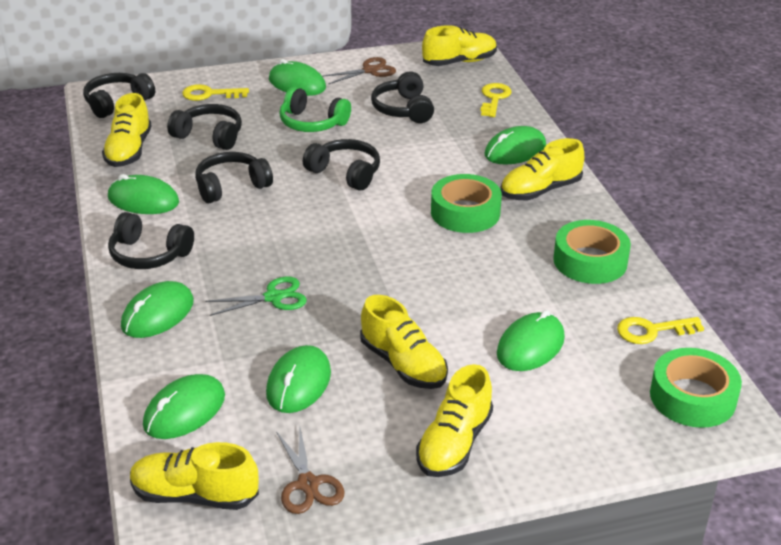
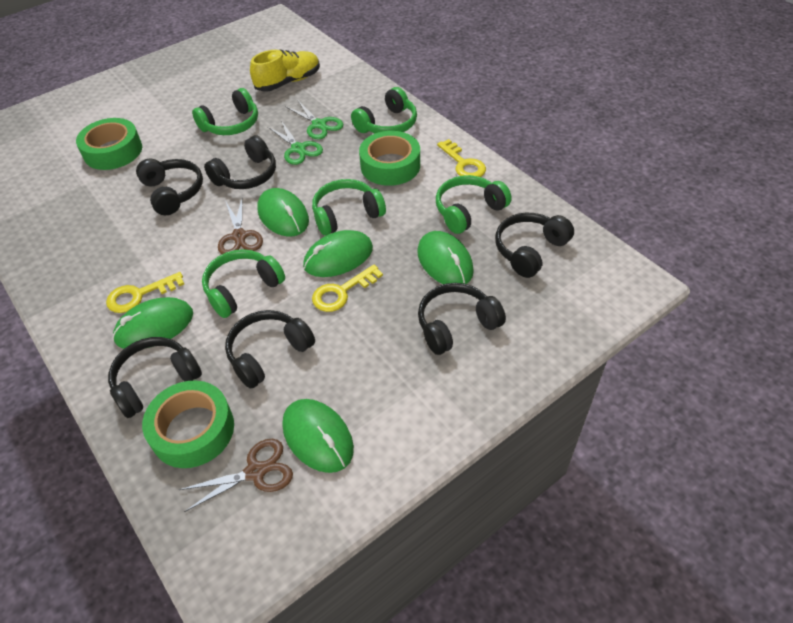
green headphones: 1 -> 5
green mouse: 7 -> 5
green scissors: 1 -> 2
yellow shoe: 6 -> 1

